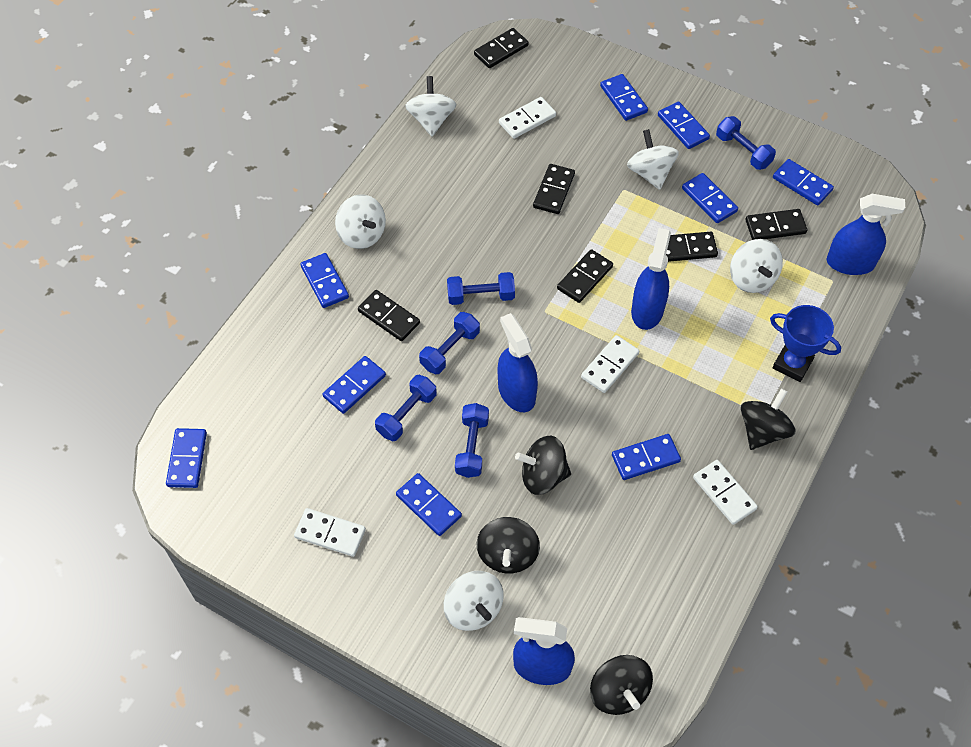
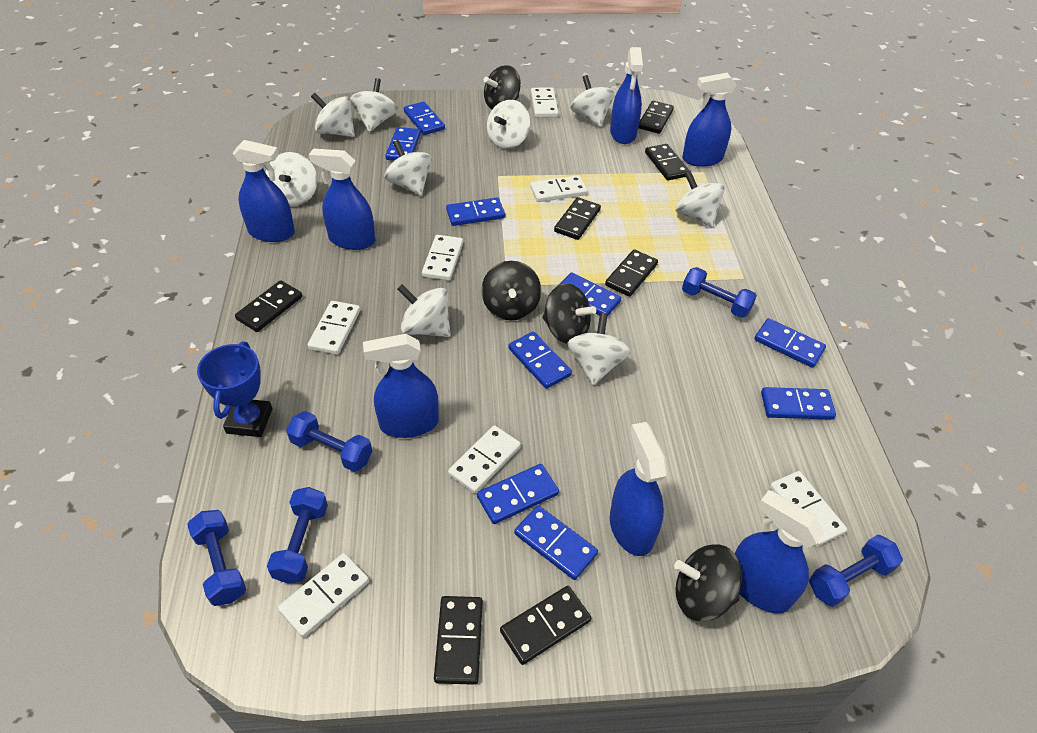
black domino: 6 -> 7
blue spray bottle: 4 -> 7
white domino: 4 -> 7
white spinning top: 5 -> 9

